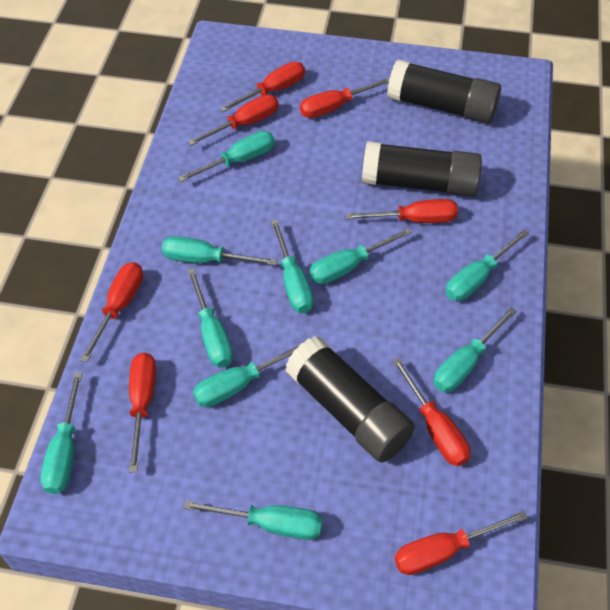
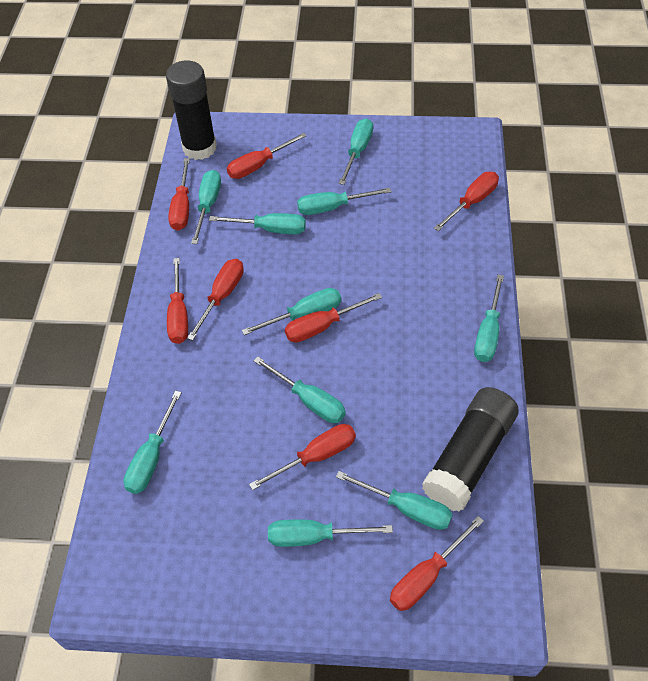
black glue stick: 3 -> 2

